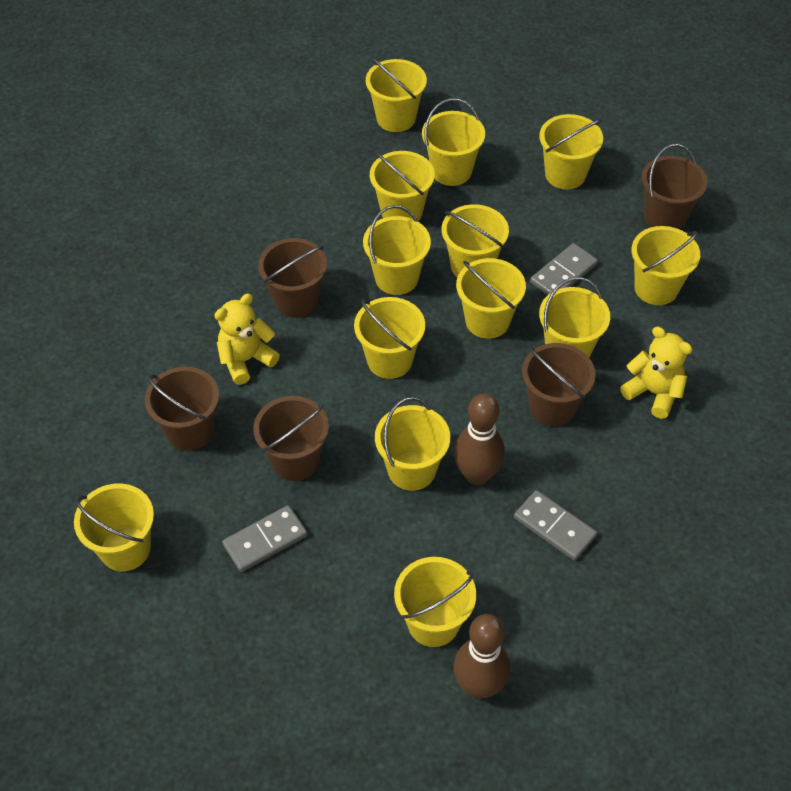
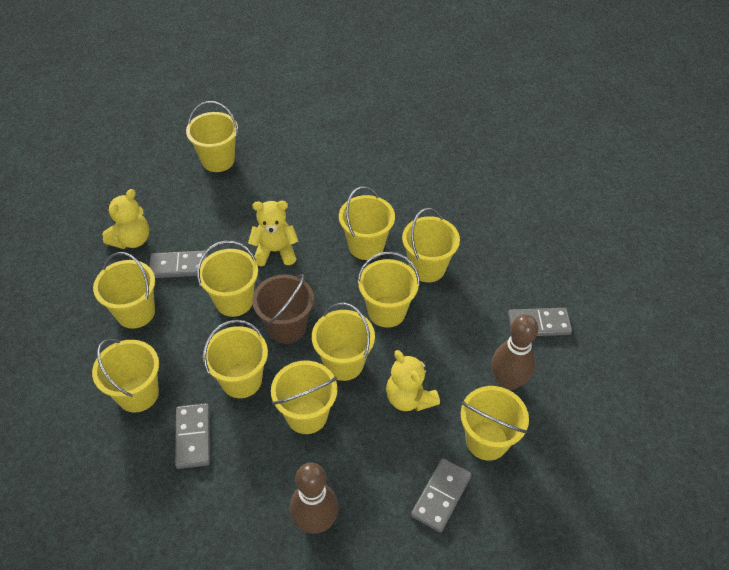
brown bucket: 5 -> 1
grey domino: 3 -> 4
yellow bucket: 13 -> 11
yellow teddy bear: 2 -> 3

